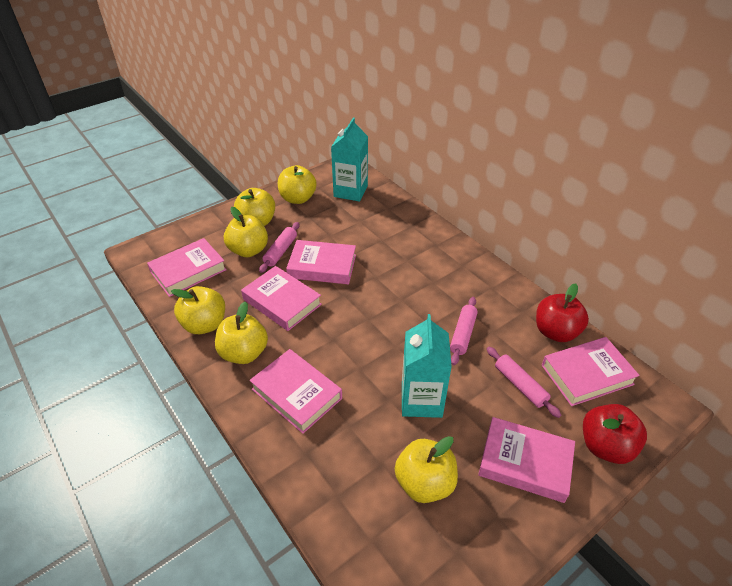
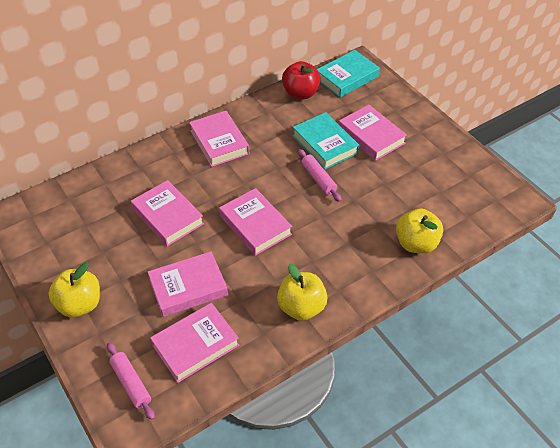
pink rolling pin: 3 -> 2
red apple: 2 -> 1
turquoise book: 0 -> 2
turquoise carton: 2 -> 0
yellow apple: 6 -> 3

